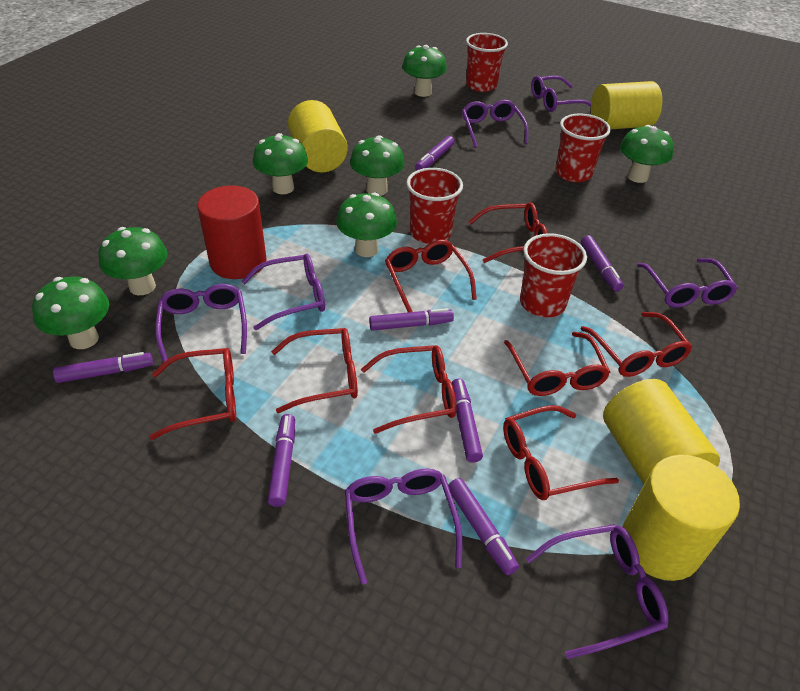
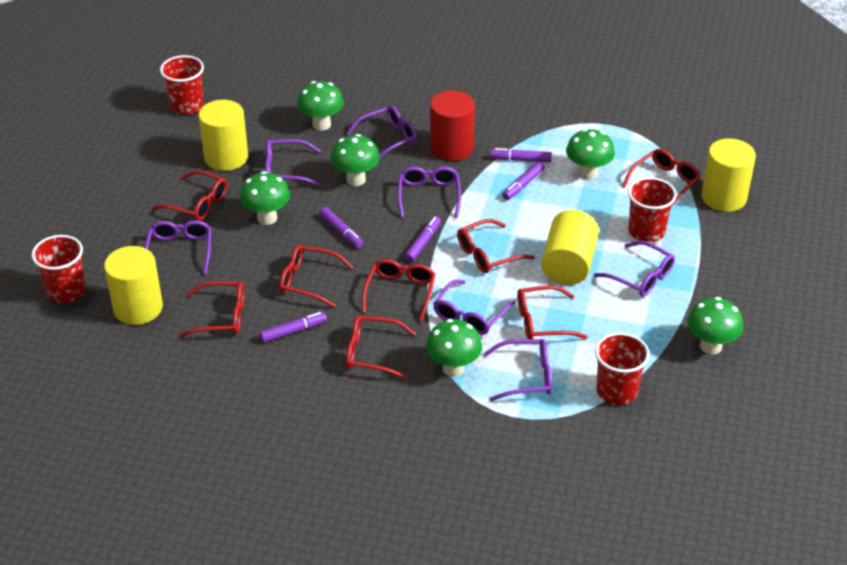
green mushroom: 7 -> 6
purple marker: 7 -> 5

